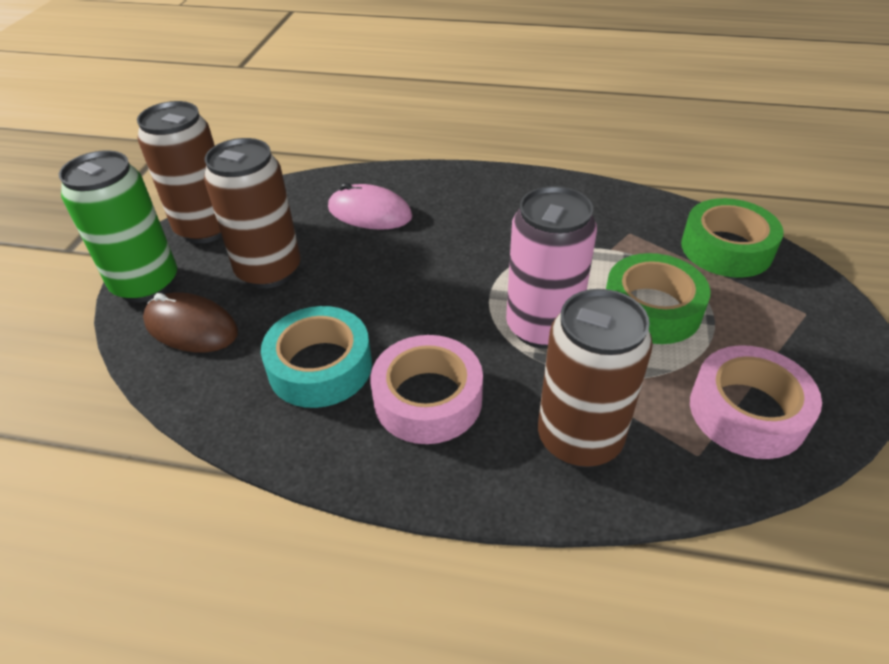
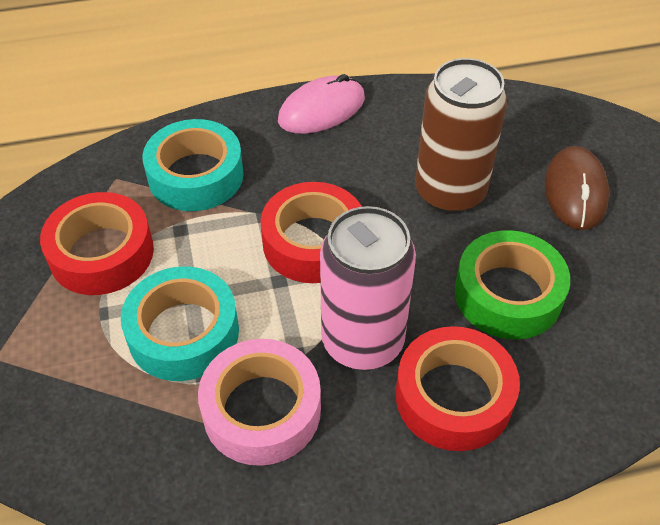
brown can: 3 -> 1
green can: 1 -> 0
green tape: 2 -> 1
pink tape: 2 -> 1
red tape: 0 -> 3
turquoise tape: 1 -> 2

